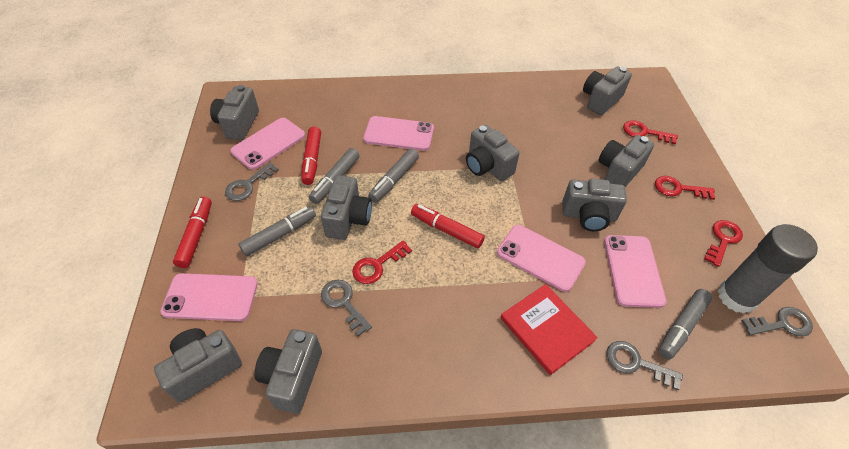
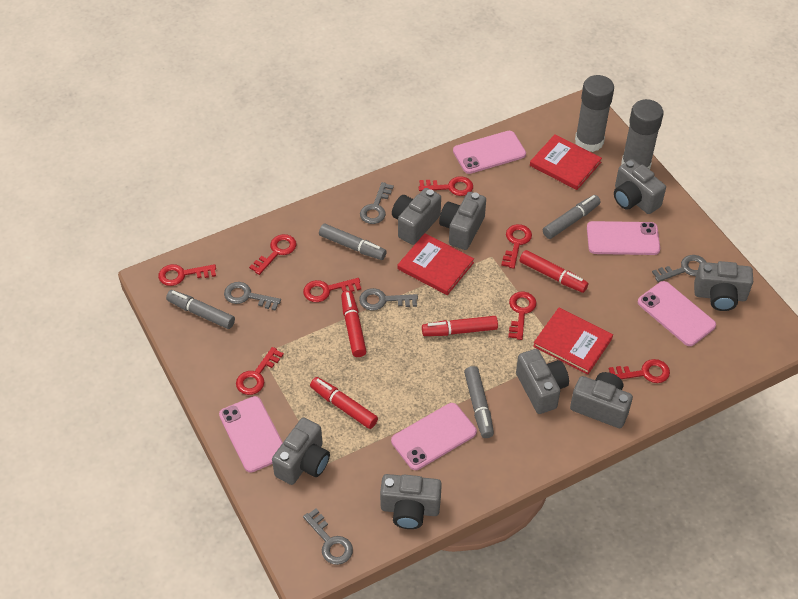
grey glue stick: 1 -> 2
grey key: 4 -> 5
red book: 1 -> 3
red key: 4 -> 8
red marker: 3 -> 4

